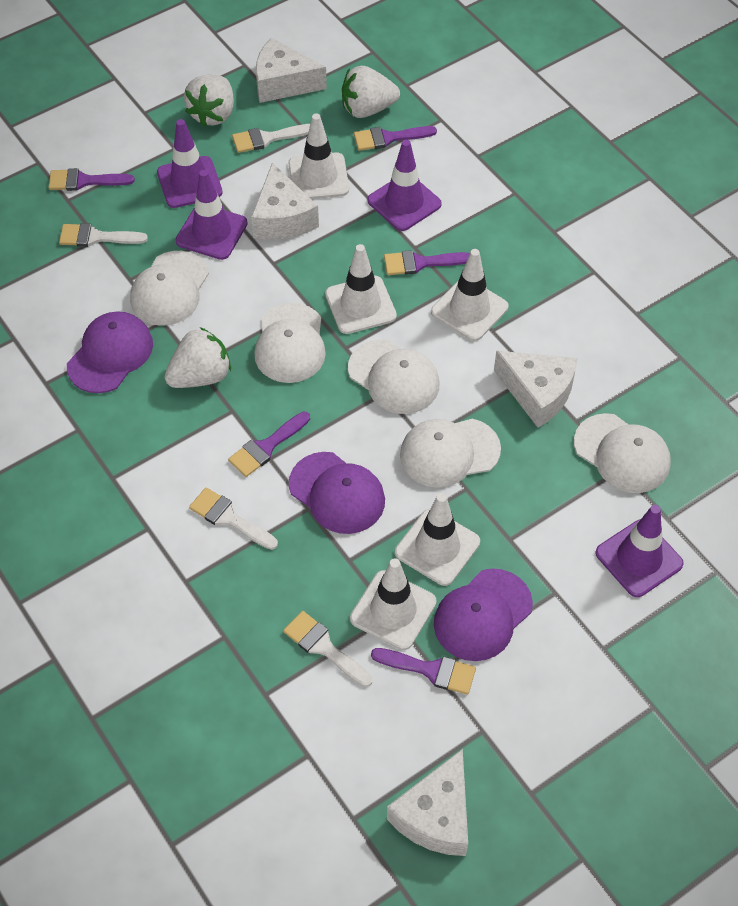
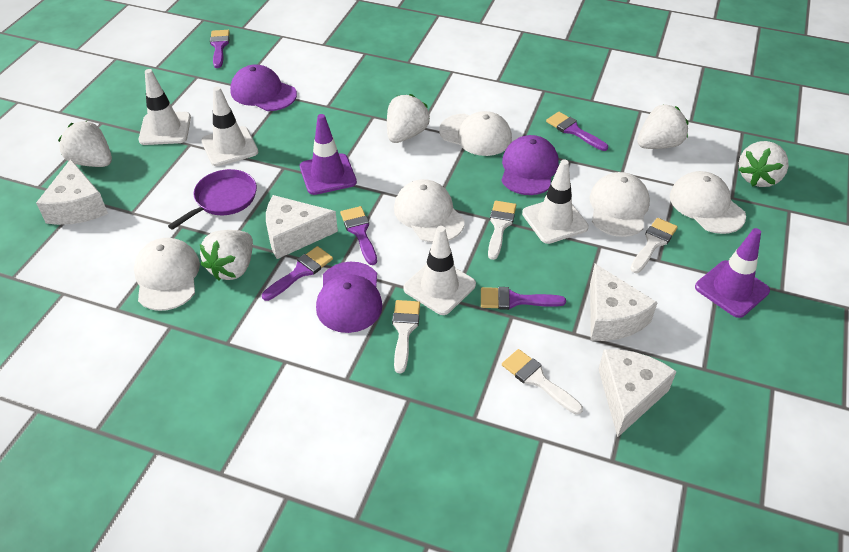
purple pan: 0 -> 1
purple traffic cone: 4 -> 2
white strawberry: 3 -> 5
white traffic cone: 5 -> 4

